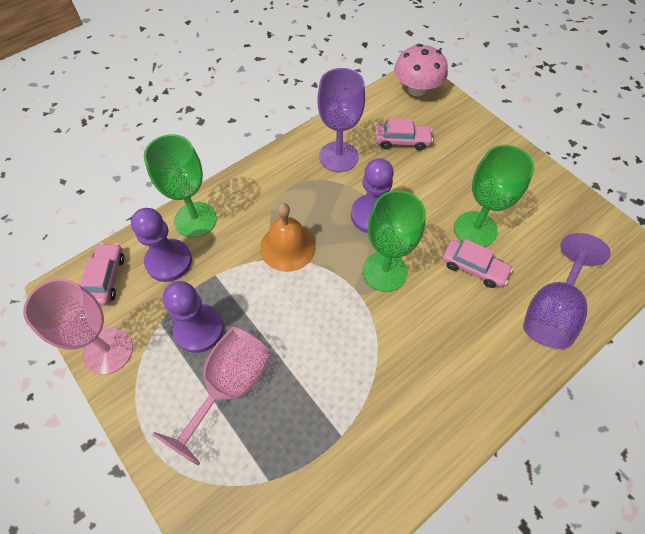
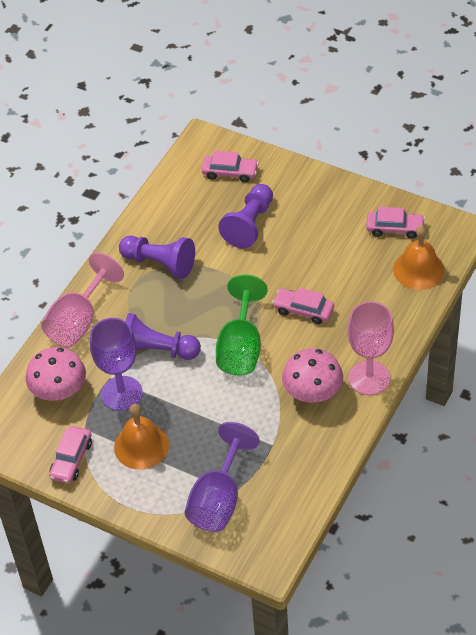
green goblet: 3 -> 1
orange bell: 1 -> 2
pink car: 3 -> 4
pink mushroom: 1 -> 2

